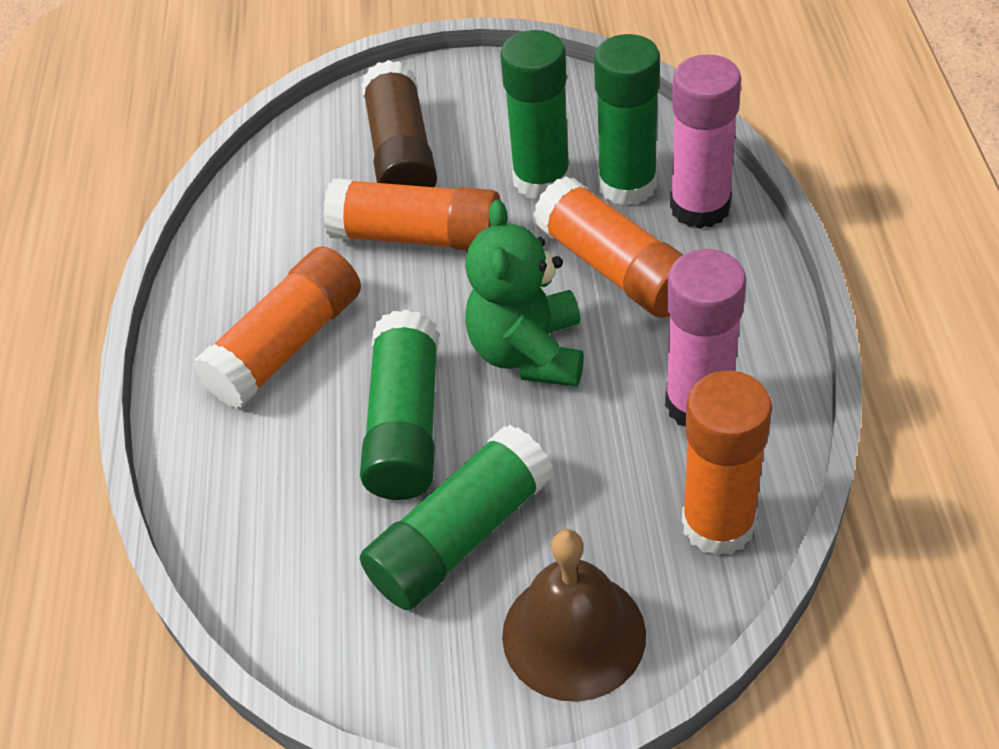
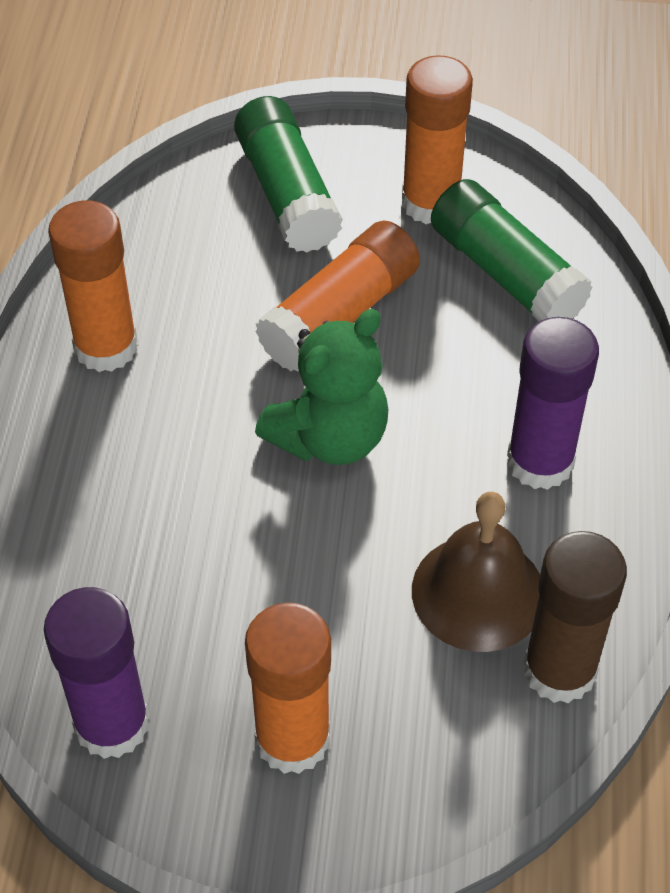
green glue stick: 4 -> 2
pink glue stick: 2 -> 0
purple glue stick: 0 -> 2

